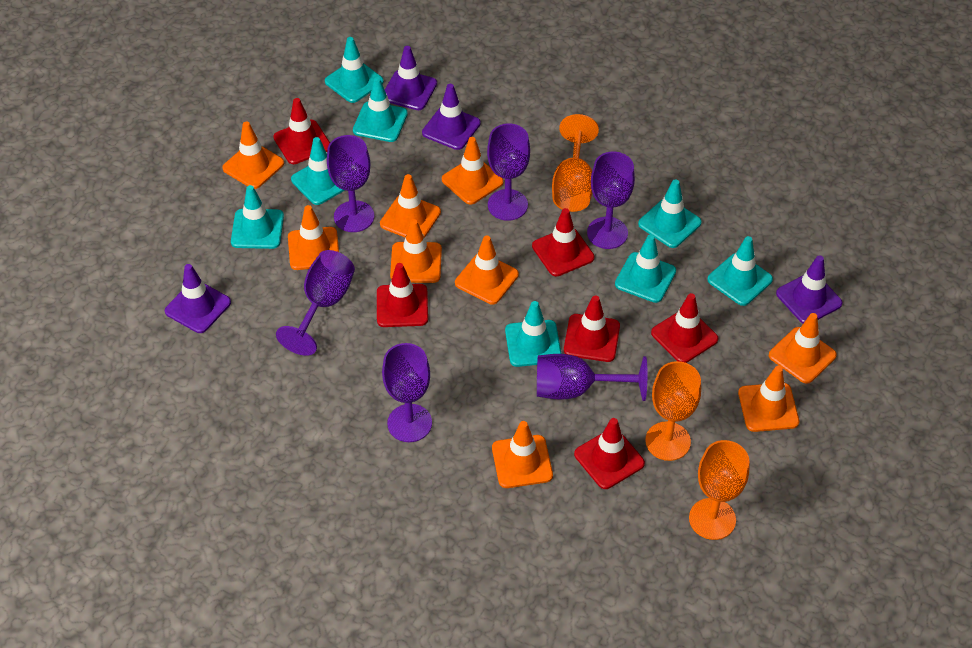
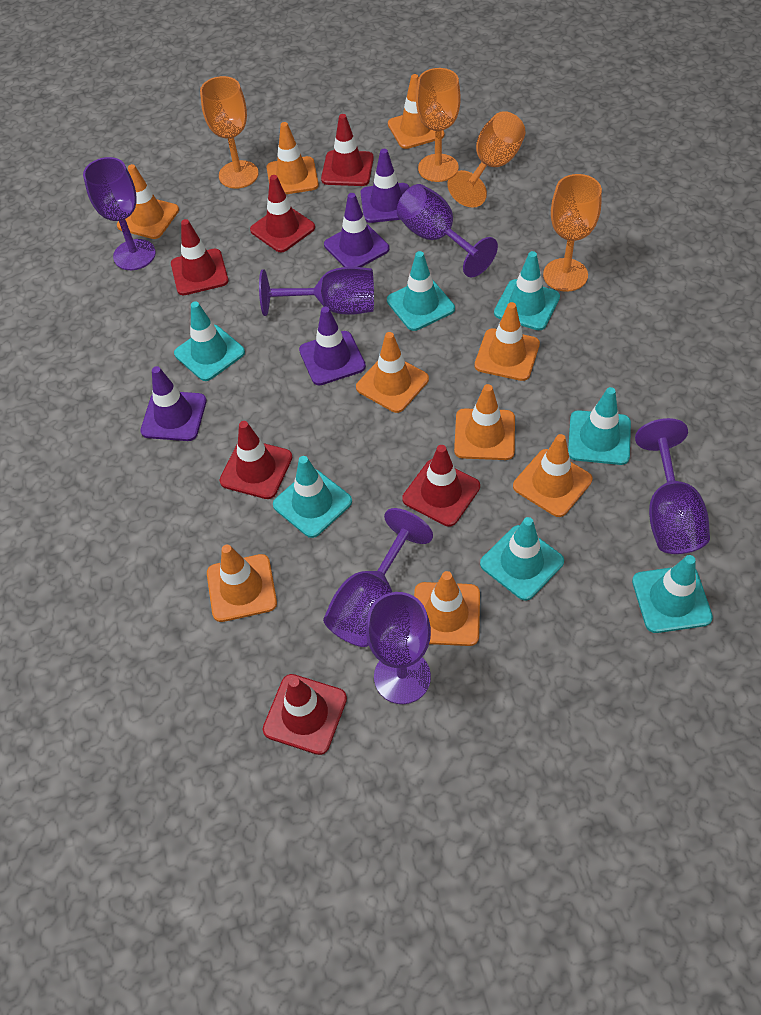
orange goblet: 3 -> 4
turquoise traffic cone: 8 -> 7

